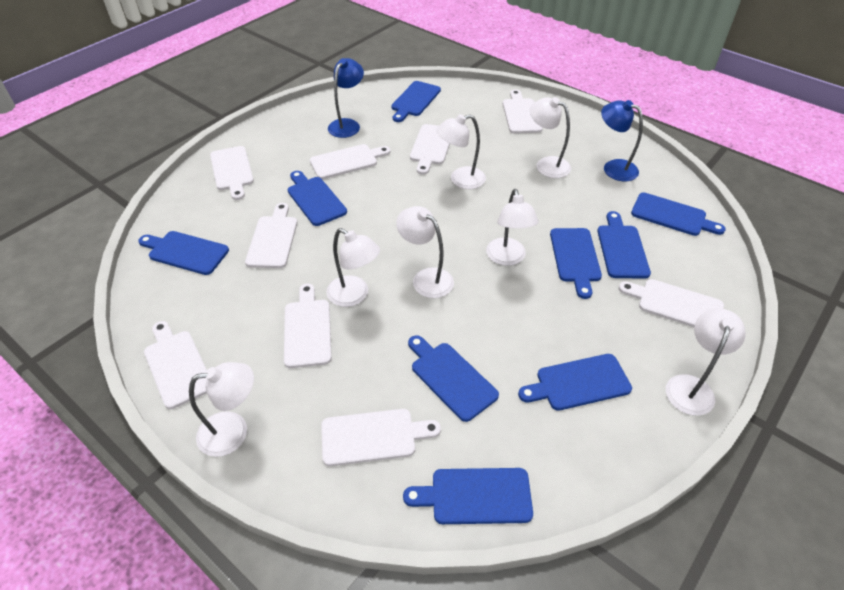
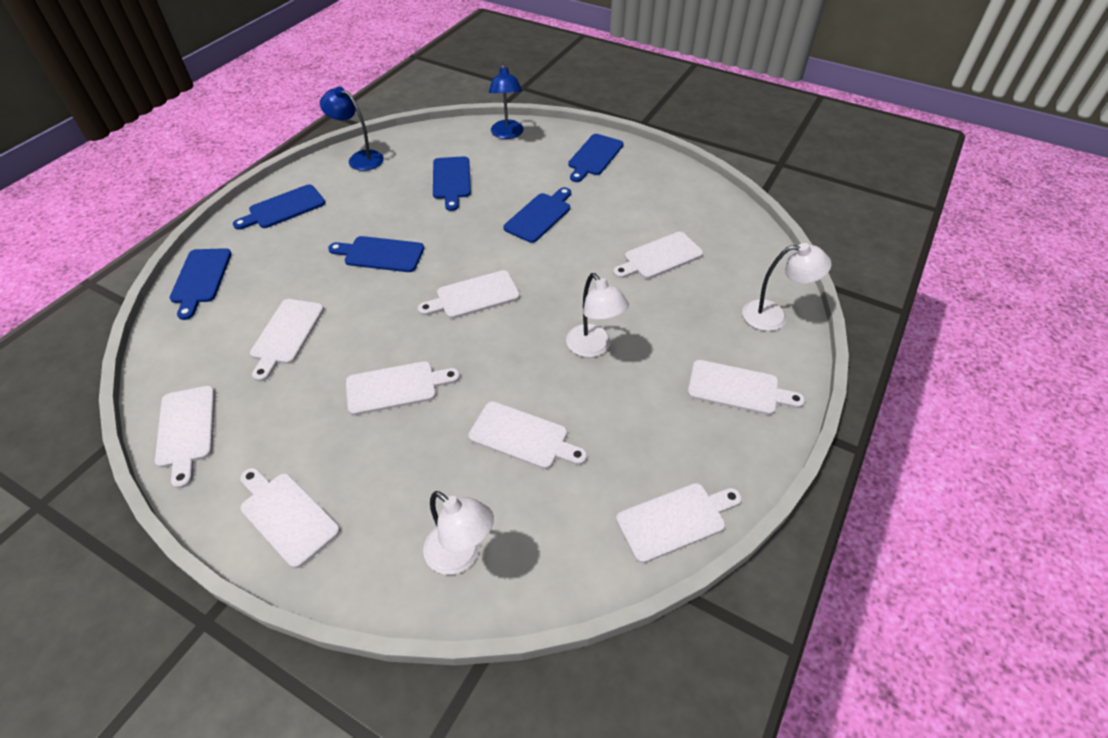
blue cutting board: 9 -> 6
white lamp: 7 -> 3

